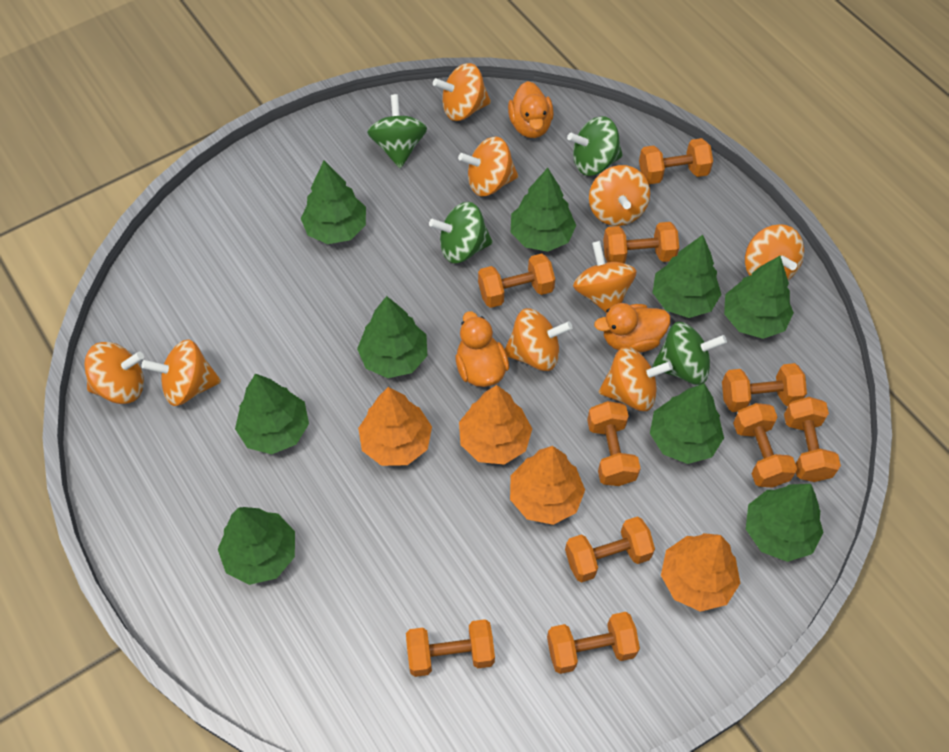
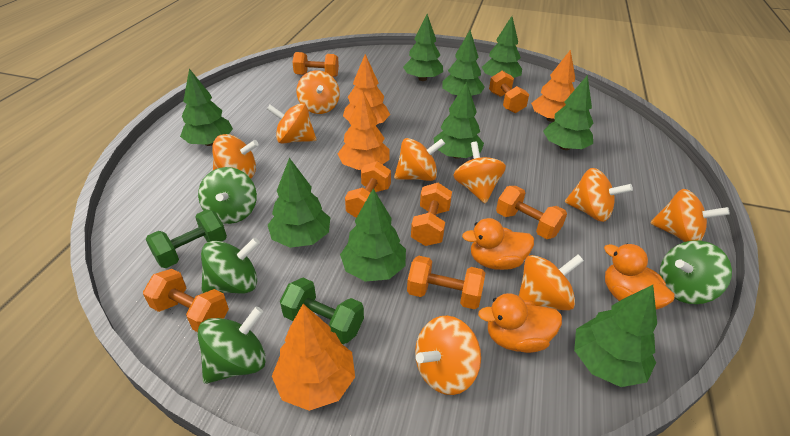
green dumbbell: 0 -> 2
orange dumbbell: 10 -> 7

